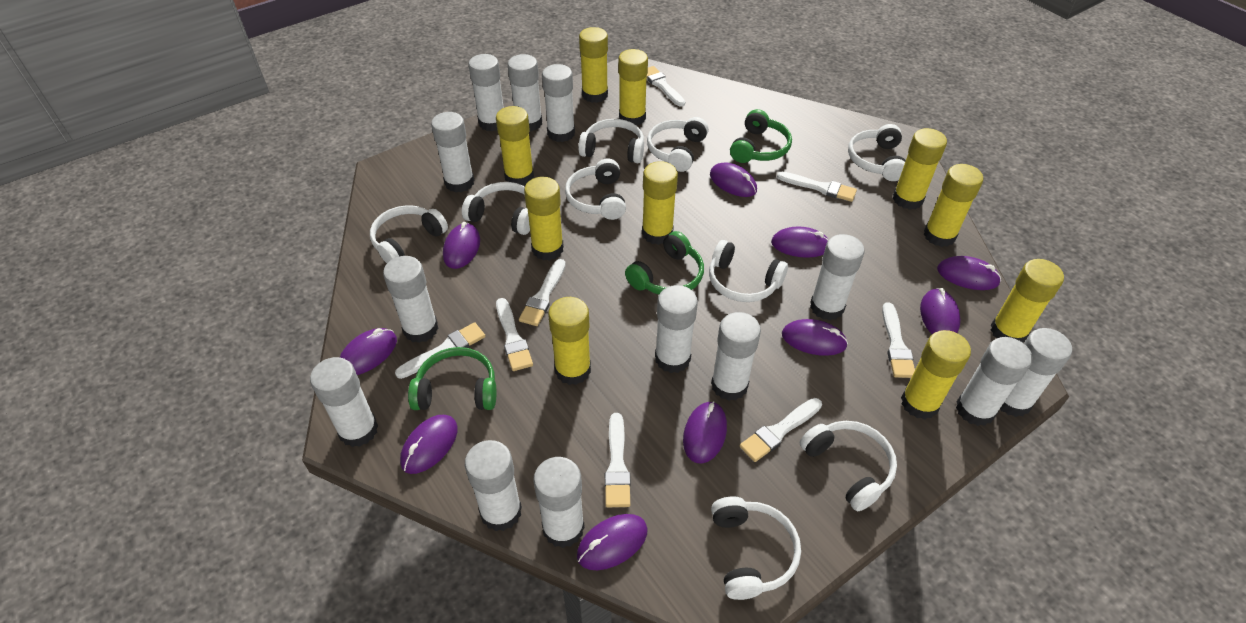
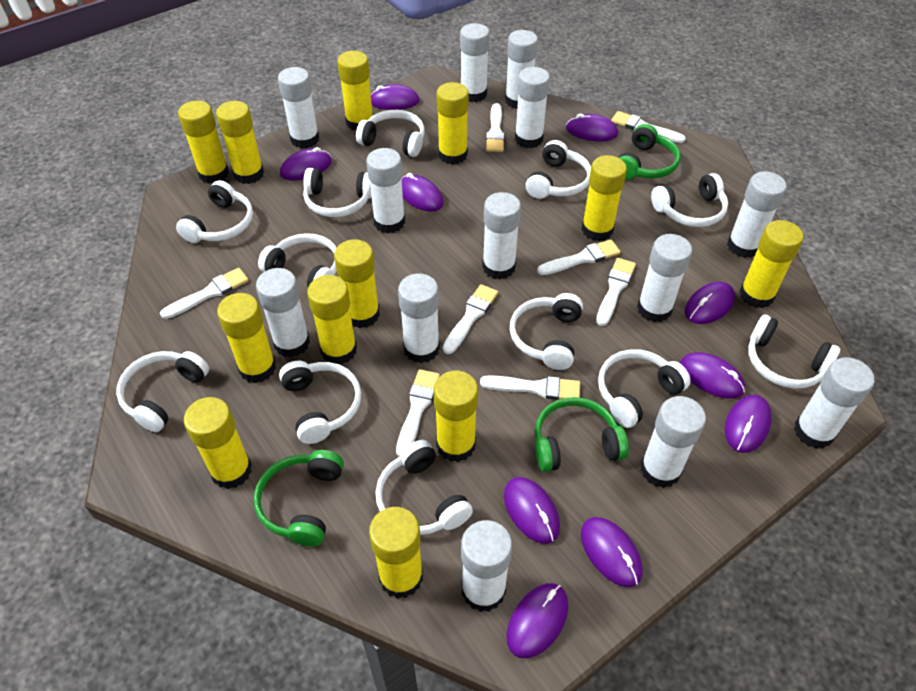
white headphones: 9 -> 12
yellow glue stick: 10 -> 12

